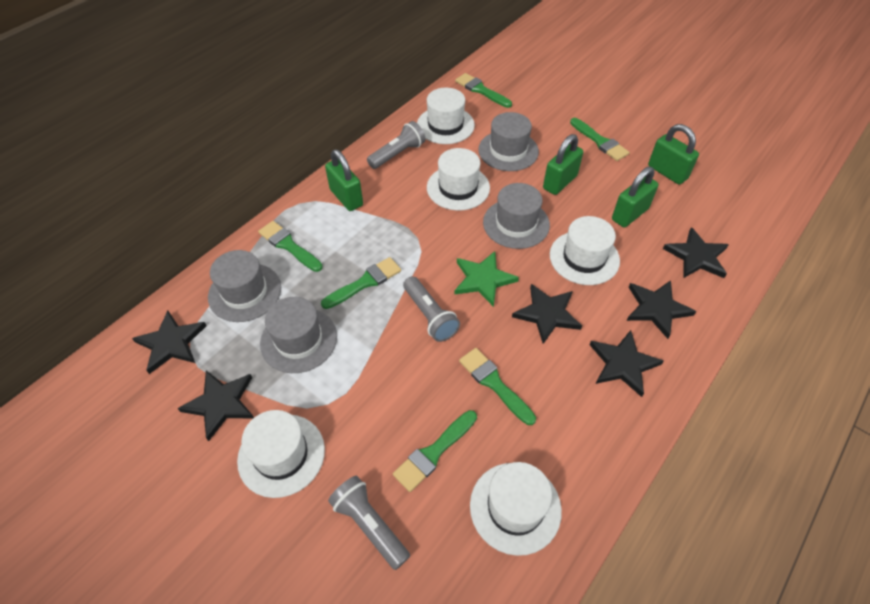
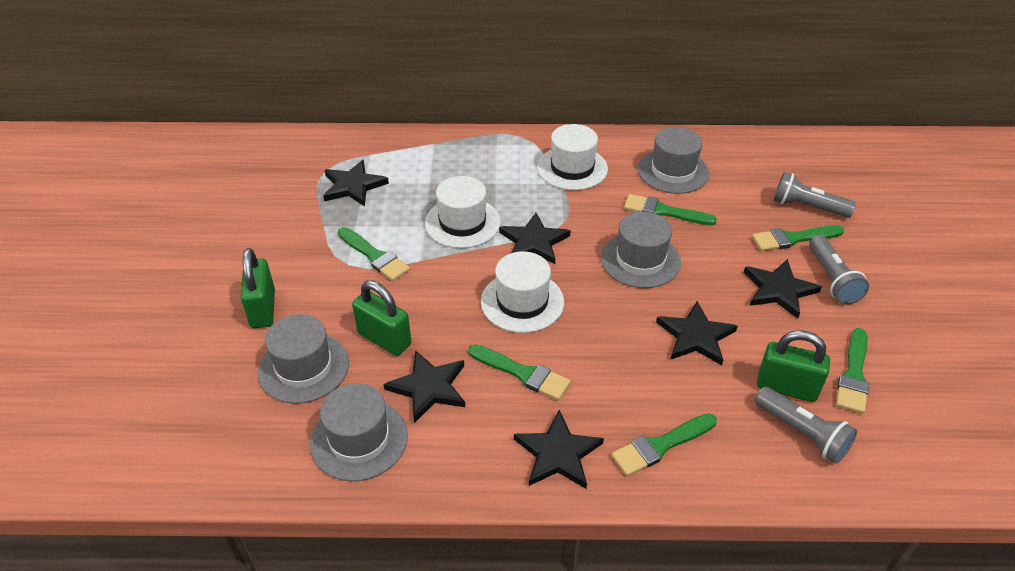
green padlock: 4 -> 3
green star: 1 -> 0
white hat: 5 -> 3

